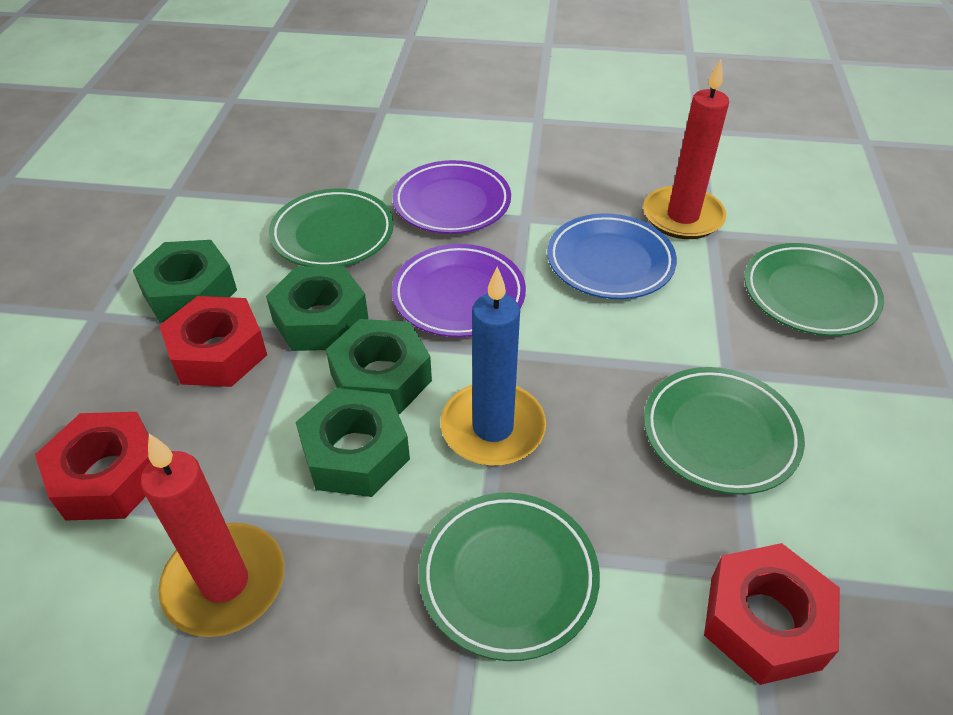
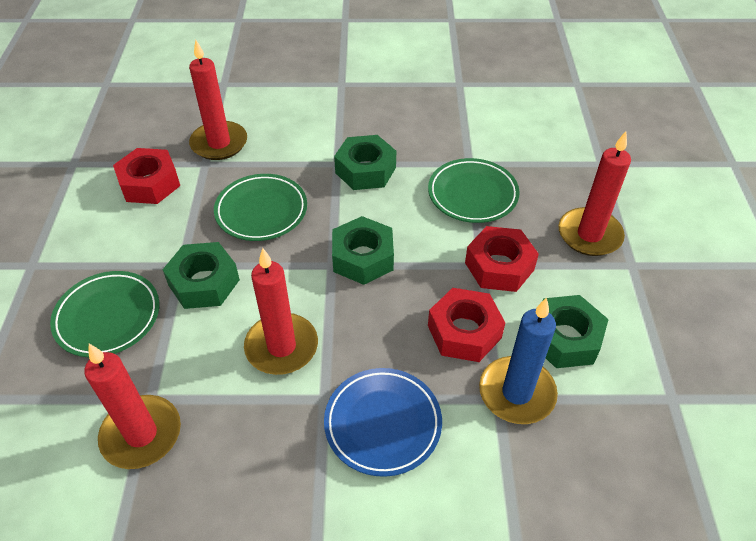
green plate: 4 -> 3
purple plate: 2 -> 0
red candle: 2 -> 4

